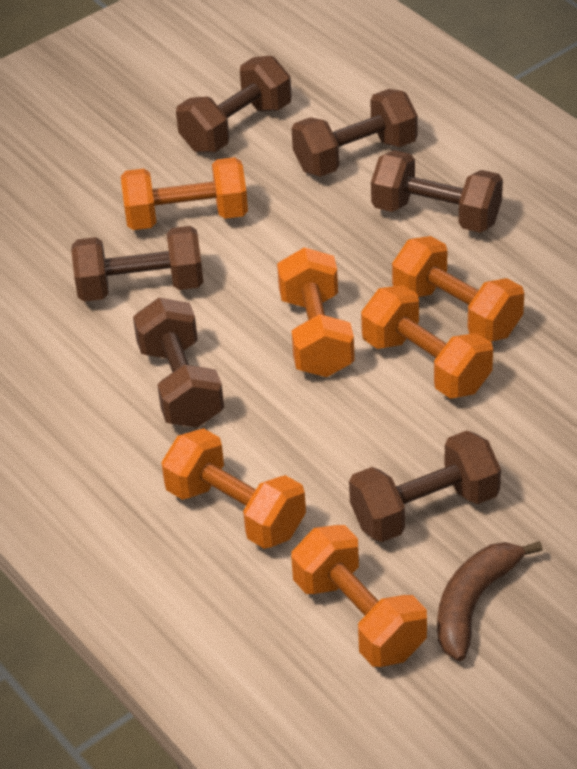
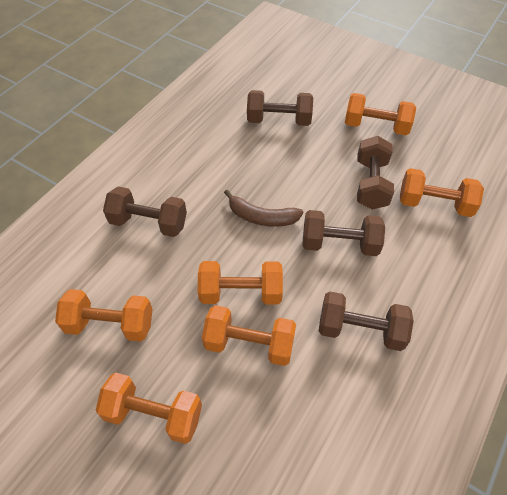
brown dumbbell: 6 -> 5

